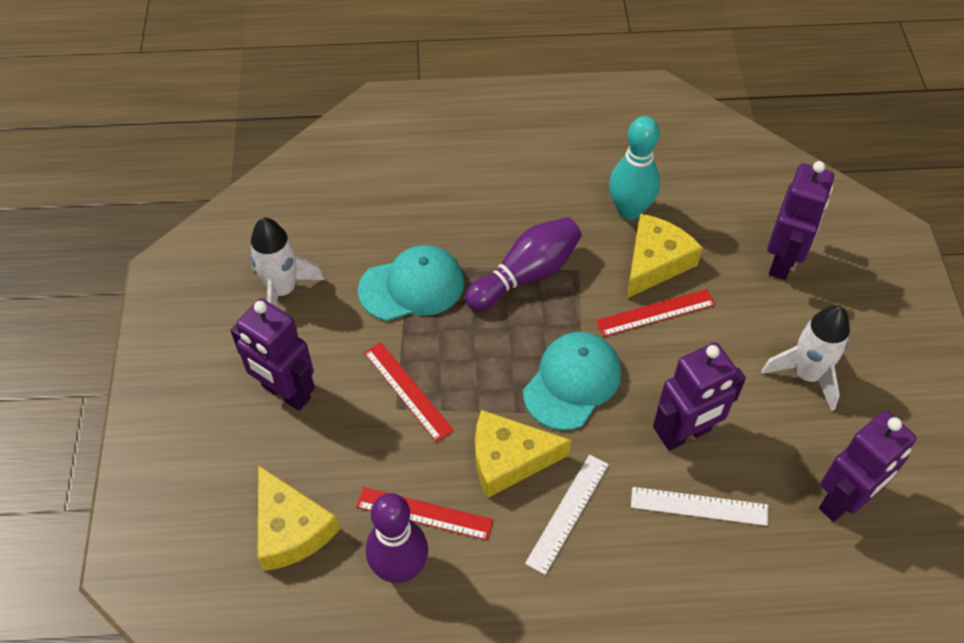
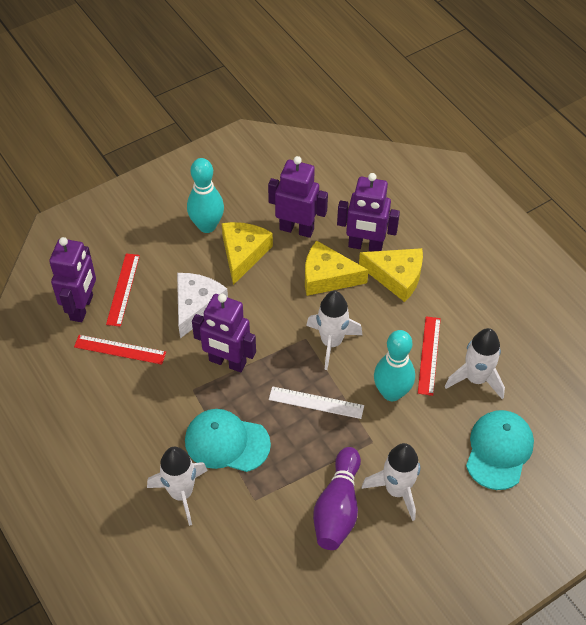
purple bowling pin: 2 -> 1
turquoise bowling pin: 1 -> 2
white cheese: 0 -> 1
white rocket: 2 -> 4
white ruler: 2 -> 1

